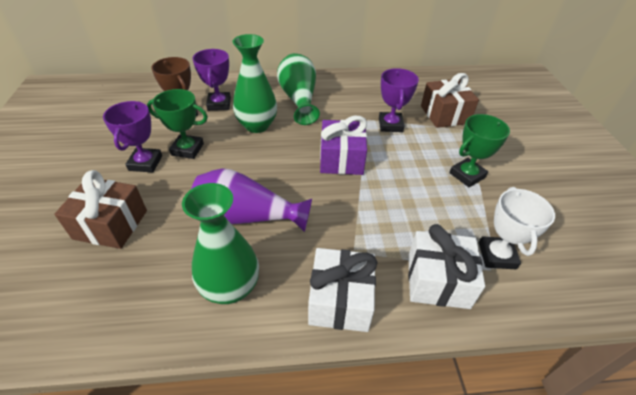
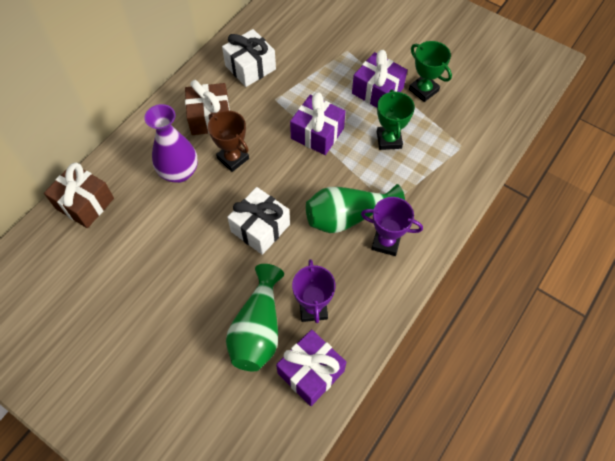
green vase: 3 -> 2
purple gift: 1 -> 3
purple trophy: 3 -> 2
white trophy: 1 -> 0

